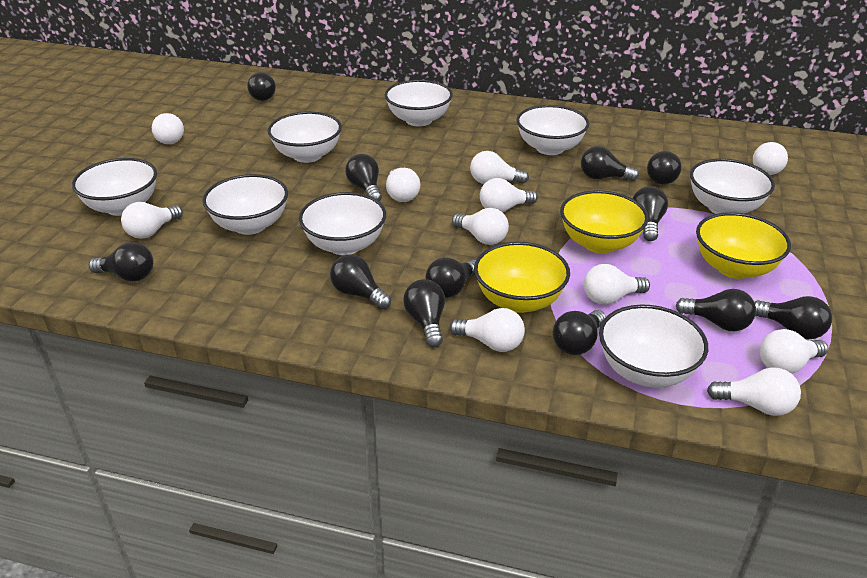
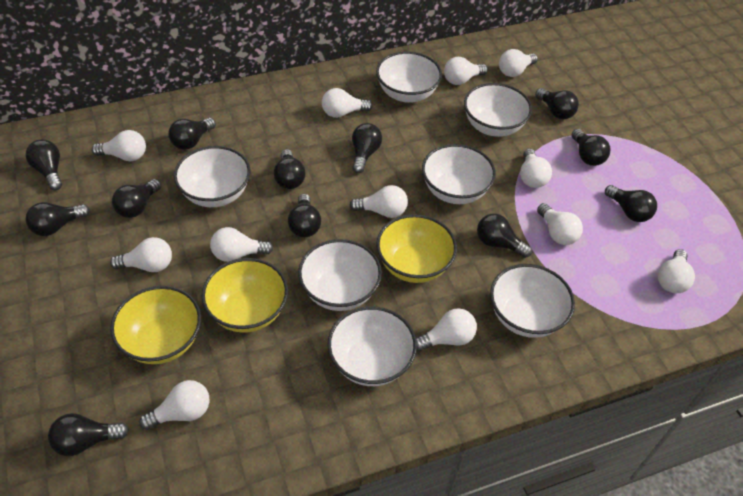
white bowl: 8 -> 7
white light bulb: 11 -> 12

